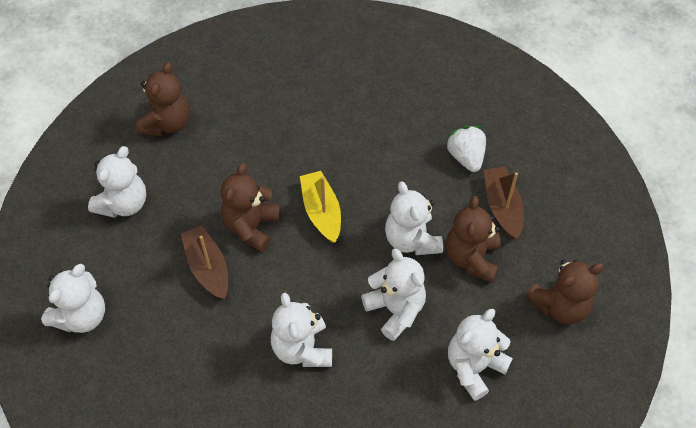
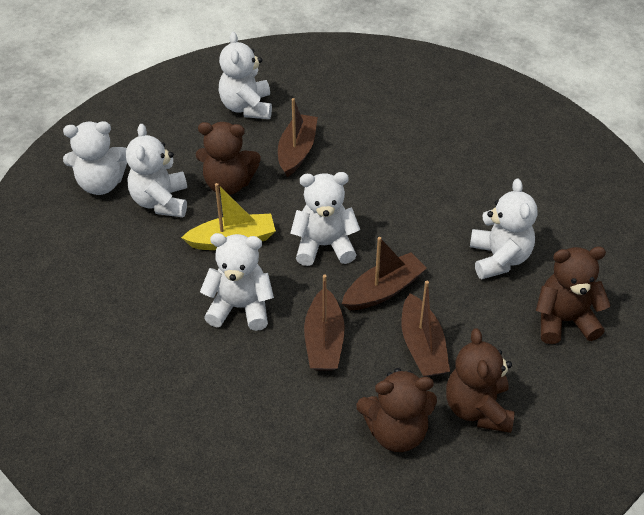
brown boat: 2 -> 4
white strawberry: 1 -> 0

